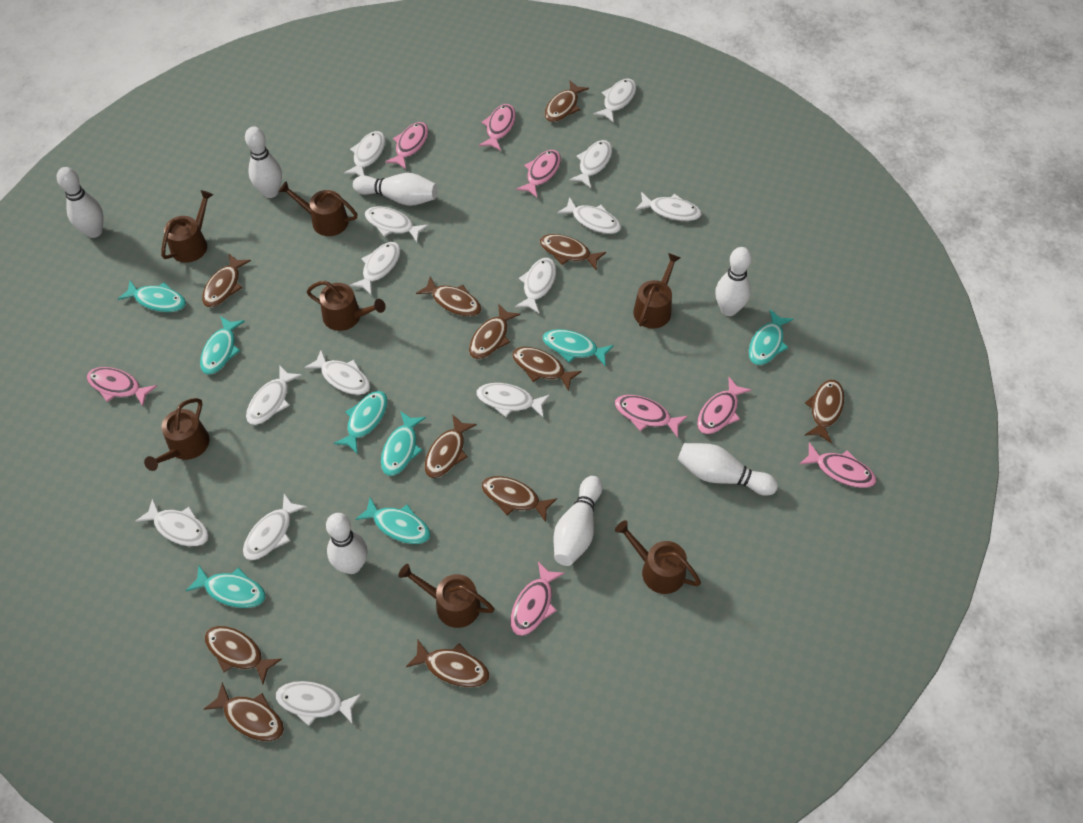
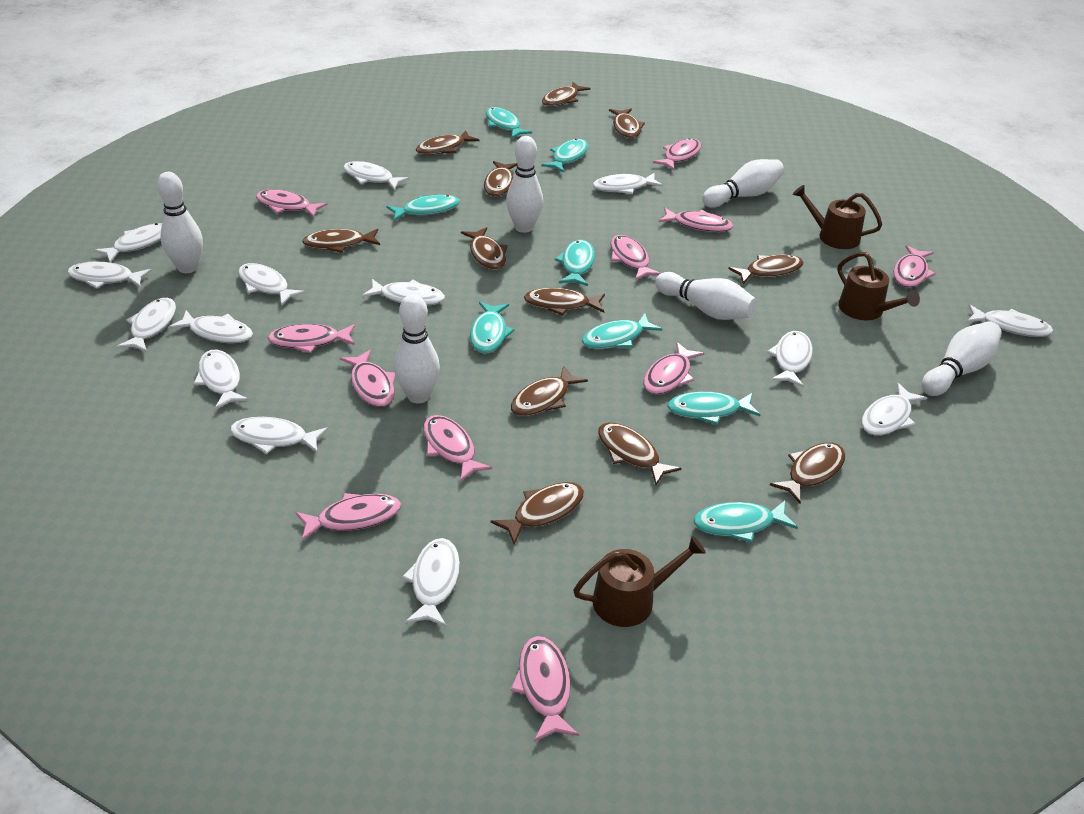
brown watering can: 7 -> 3
pink fish: 8 -> 11
white bowling pin: 7 -> 6

